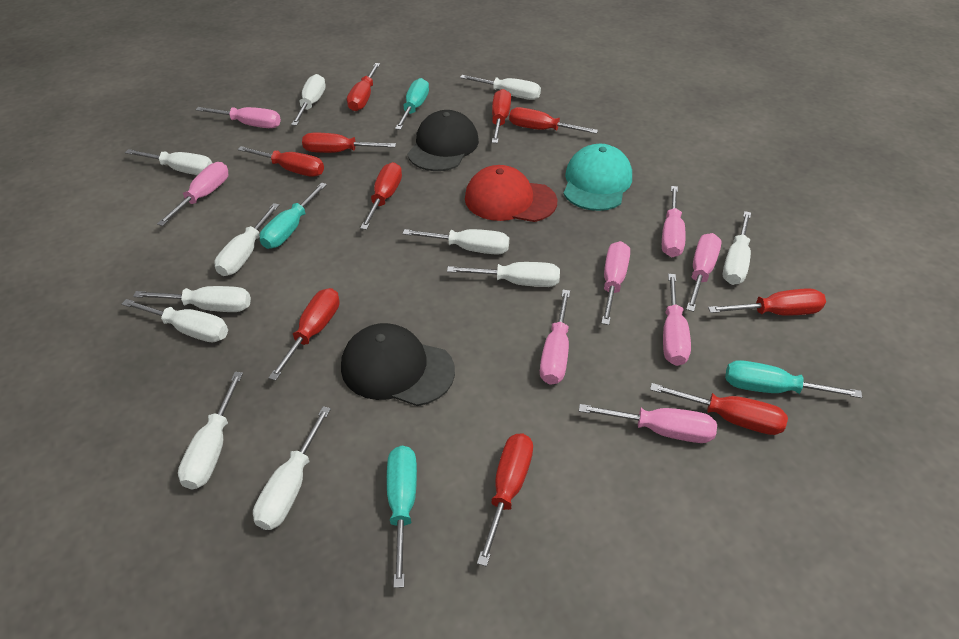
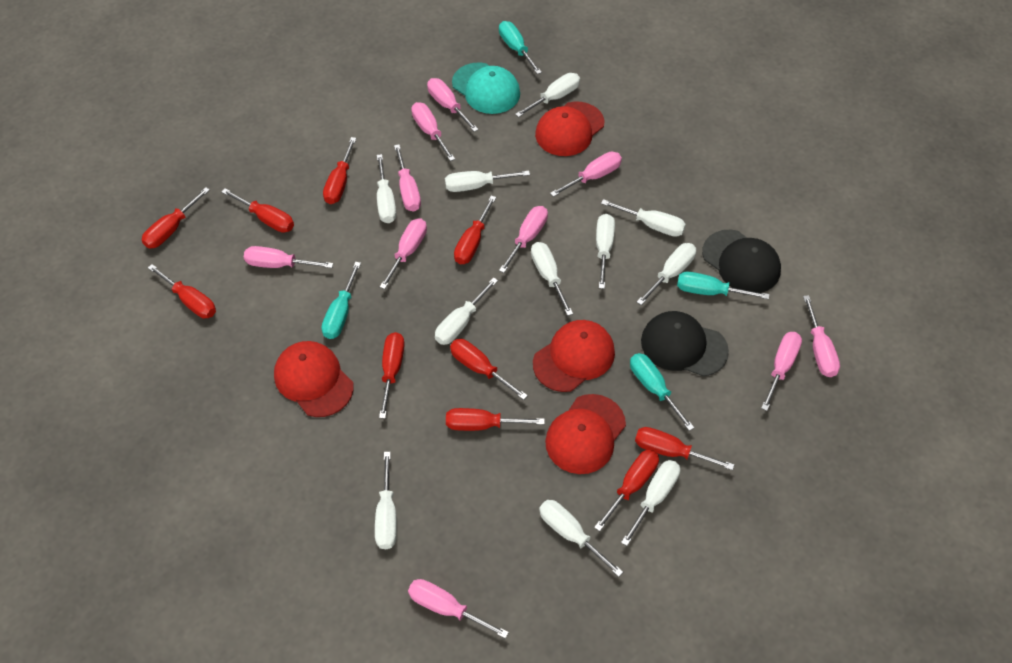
pink screwdriver: 8 -> 10
red cap: 1 -> 4

